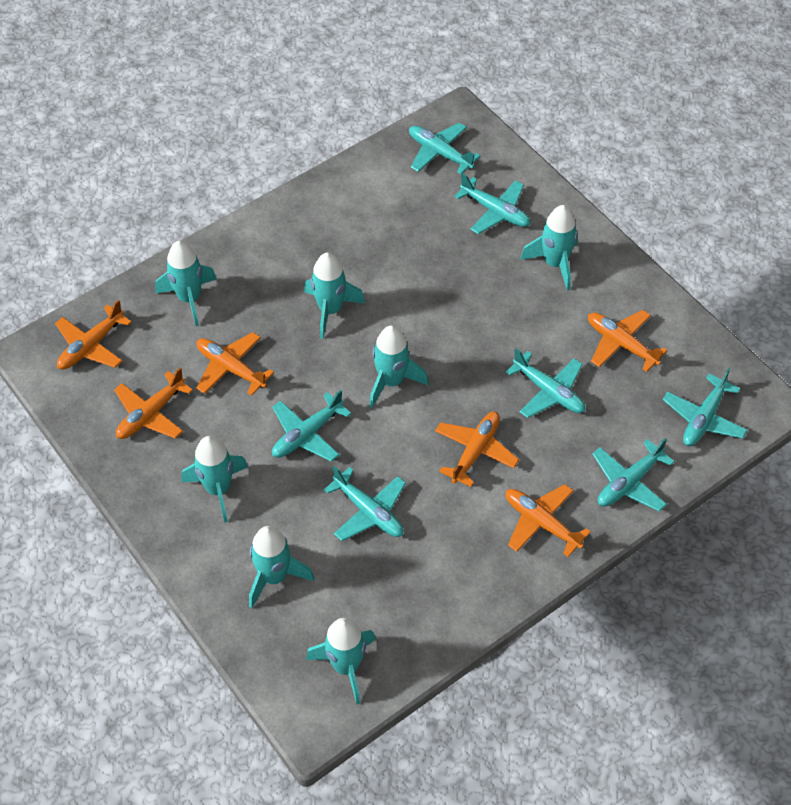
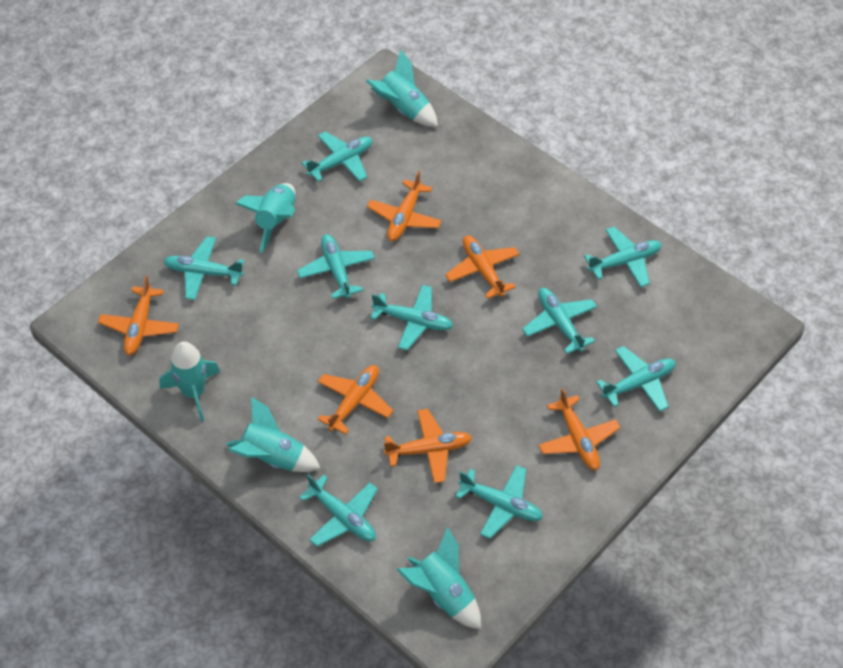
turquoise plane: 7 -> 9
turquoise rocket: 7 -> 5

